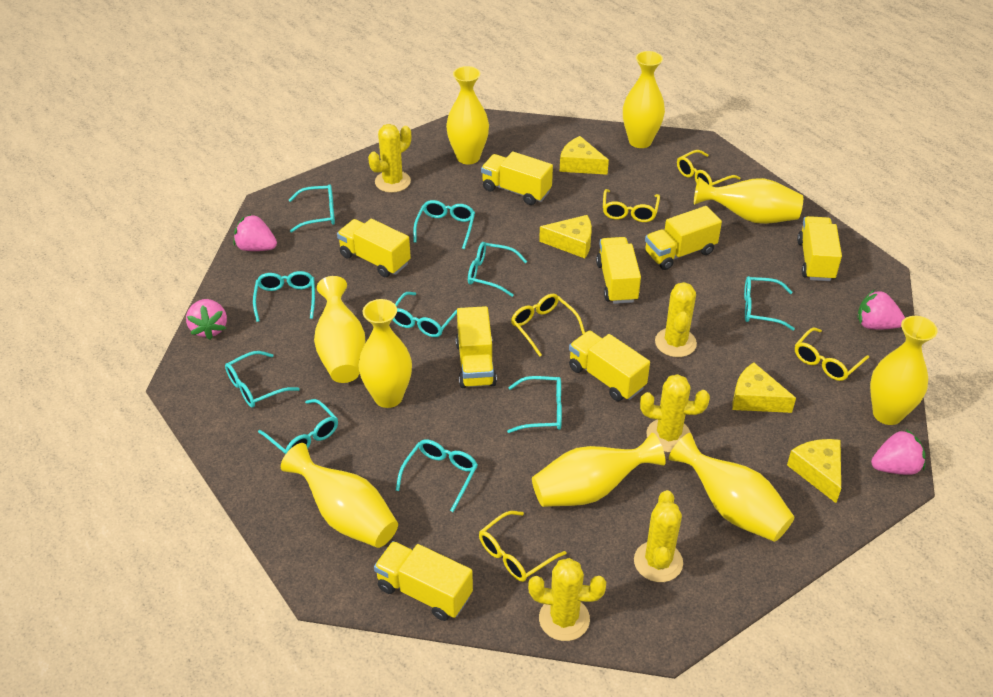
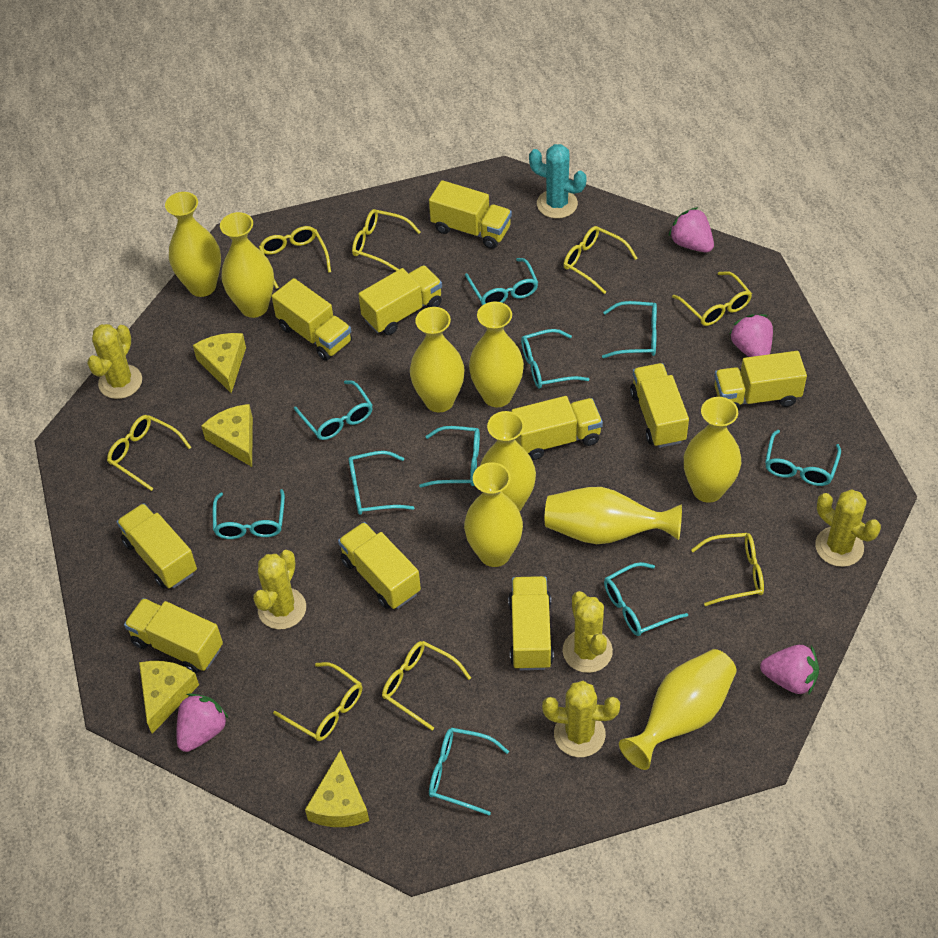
turquoise cactus: 0 -> 1
yellow glasses: 5 -> 8
yellow truck: 8 -> 10

